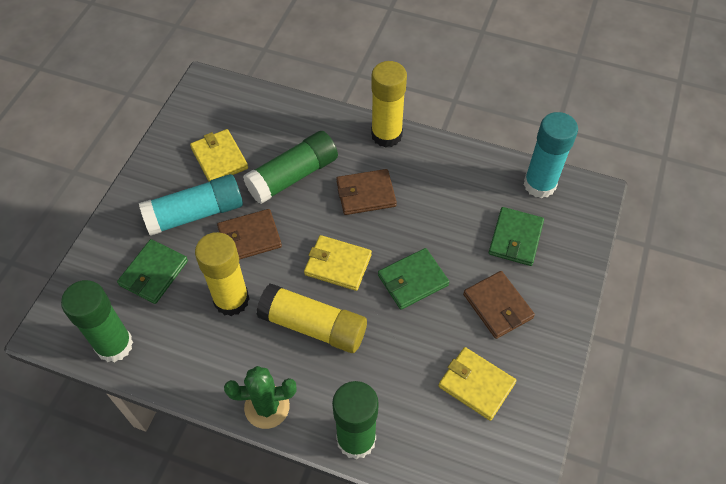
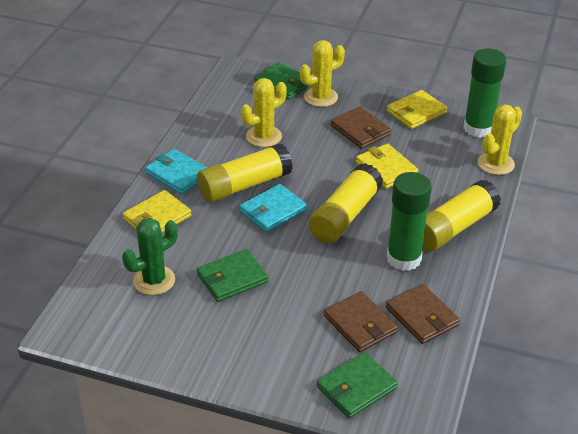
green glue stick: 3 -> 2
turquoise glue stick: 2 -> 0
turquoise wallet: 0 -> 2
yellow cactus: 0 -> 3

